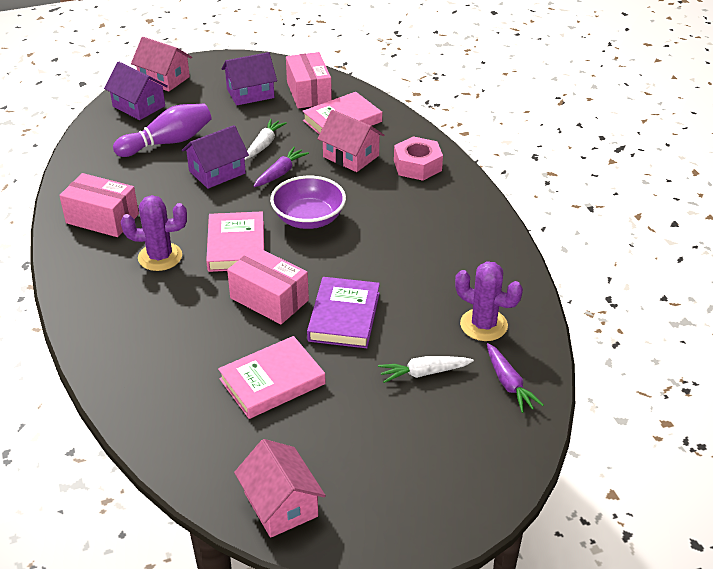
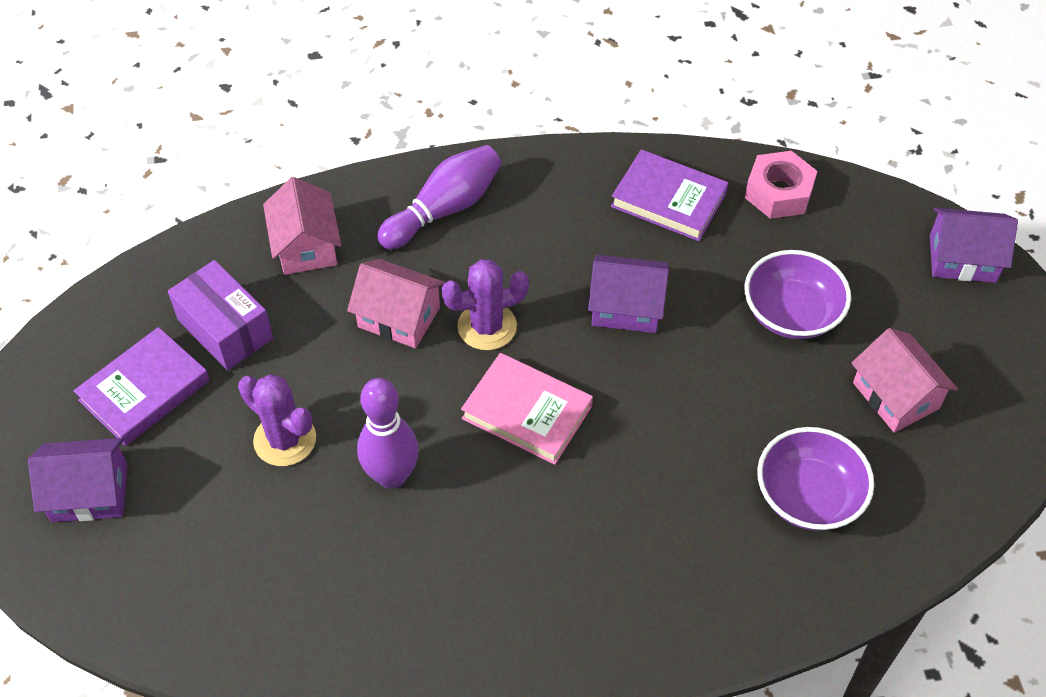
pink book: 3 -> 1
pink box: 3 -> 0
purple book: 1 -> 2
purple bowl: 1 -> 2
purple bowling pin: 1 -> 2
purple box: 0 -> 1
purple carrot: 2 -> 0
white carrot: 2 -> 0

